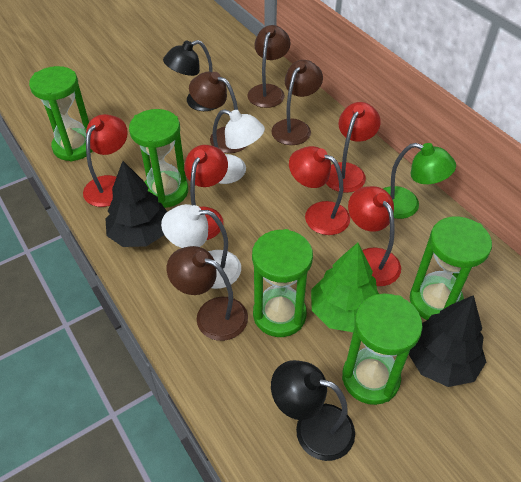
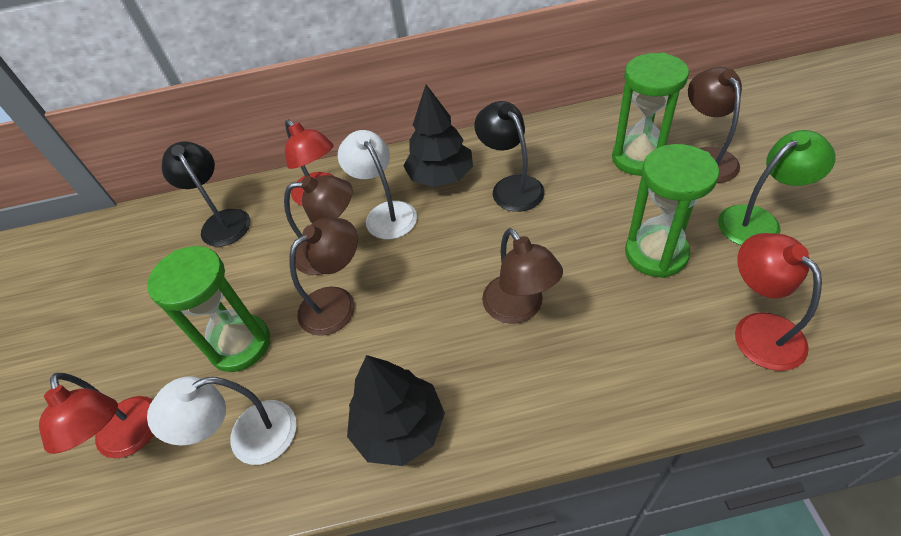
green hourglass: 5 -> 3
green tree: 1 -> 0
red lamp: 5 -> 3

